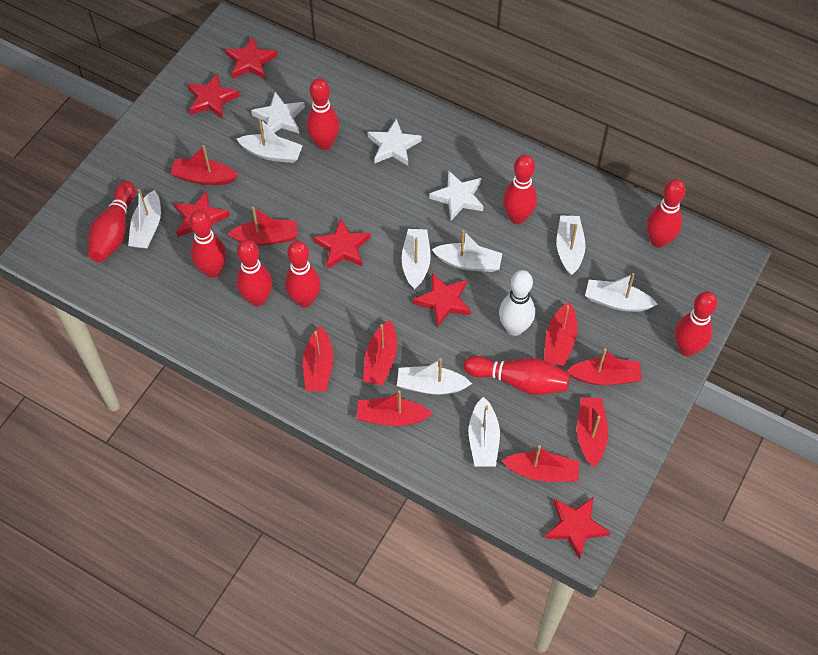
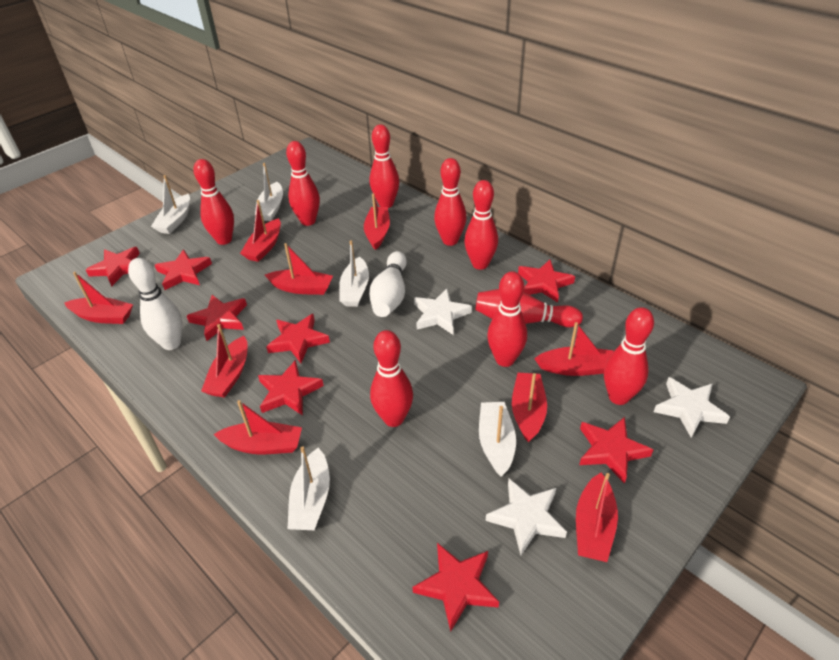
red star: 6 -> 8
white boat: 8 -> 5
white bowling pin: 1 -> 2

